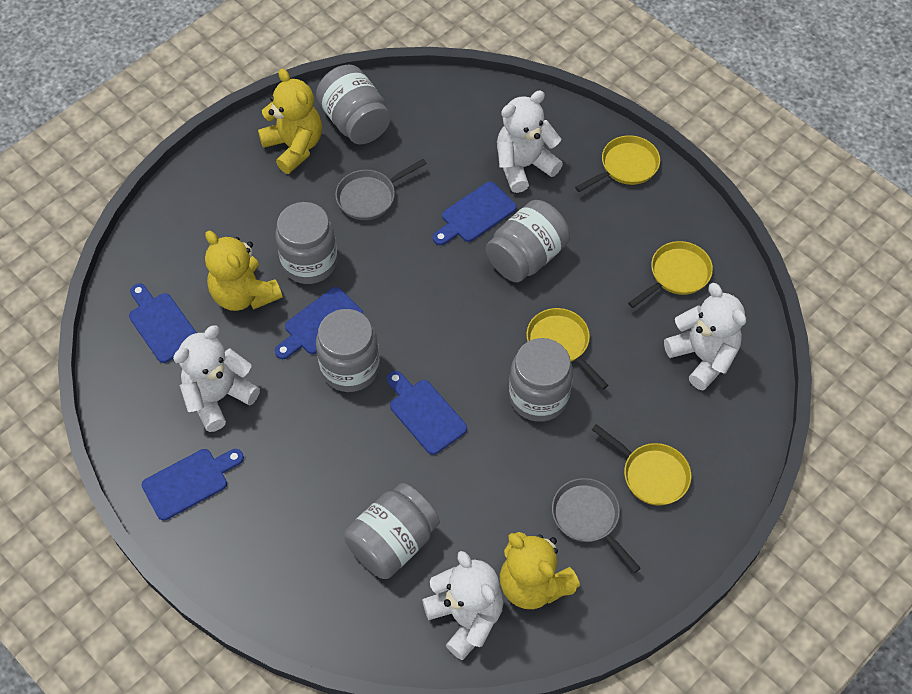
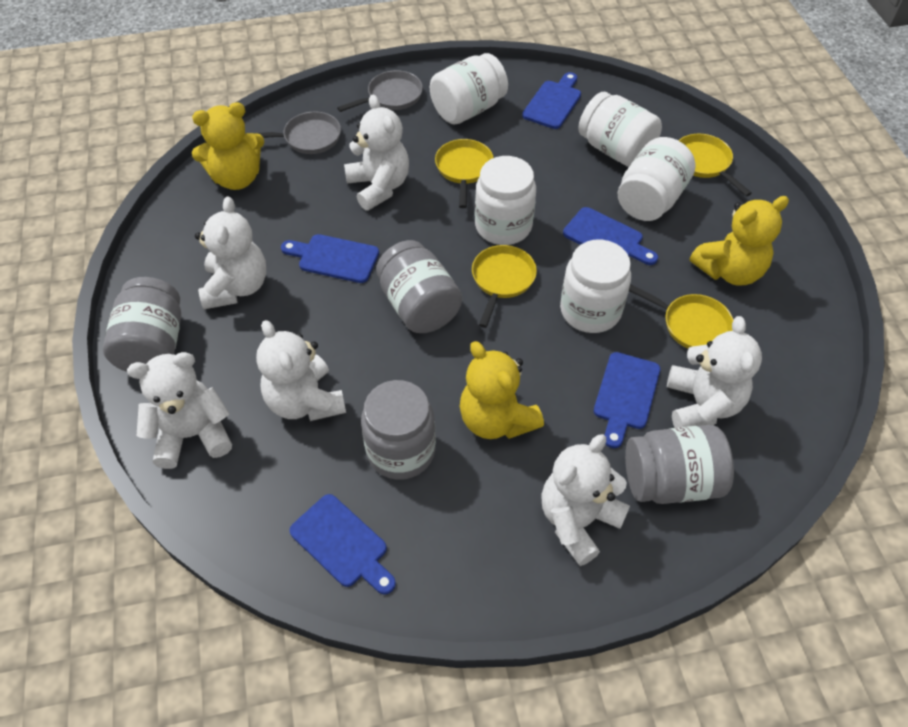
grey jar: 6 -> 4
white jar: 0 -> 5
white teddy bear: 4 -> 6

